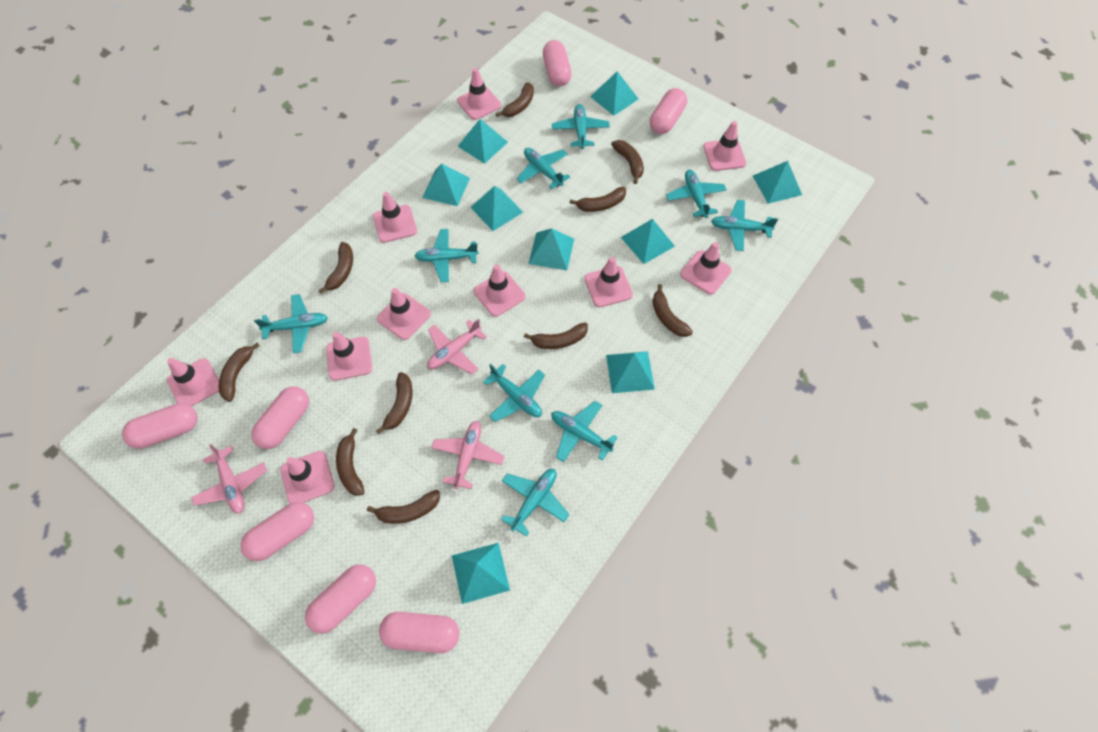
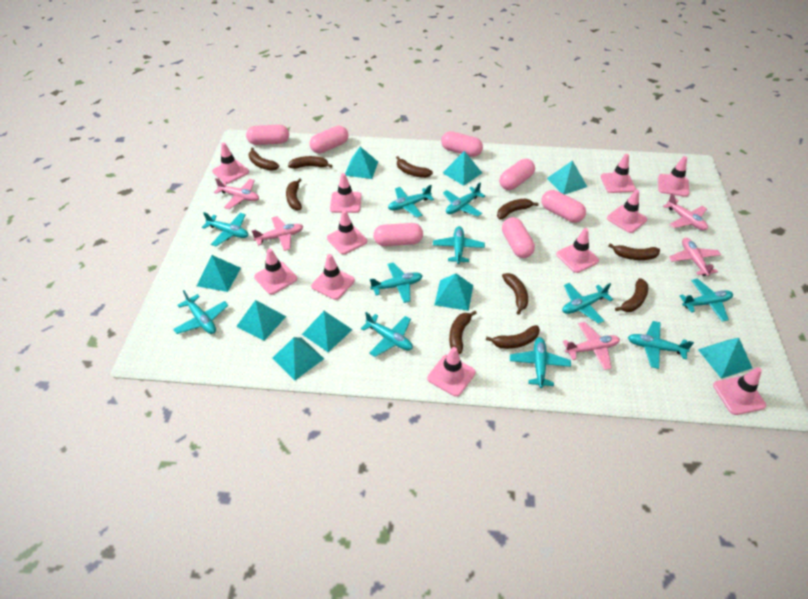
pink plane: 3 -> 5
pink traffic cone: 10 -> 11
turquoise plane: 9 -> 11

